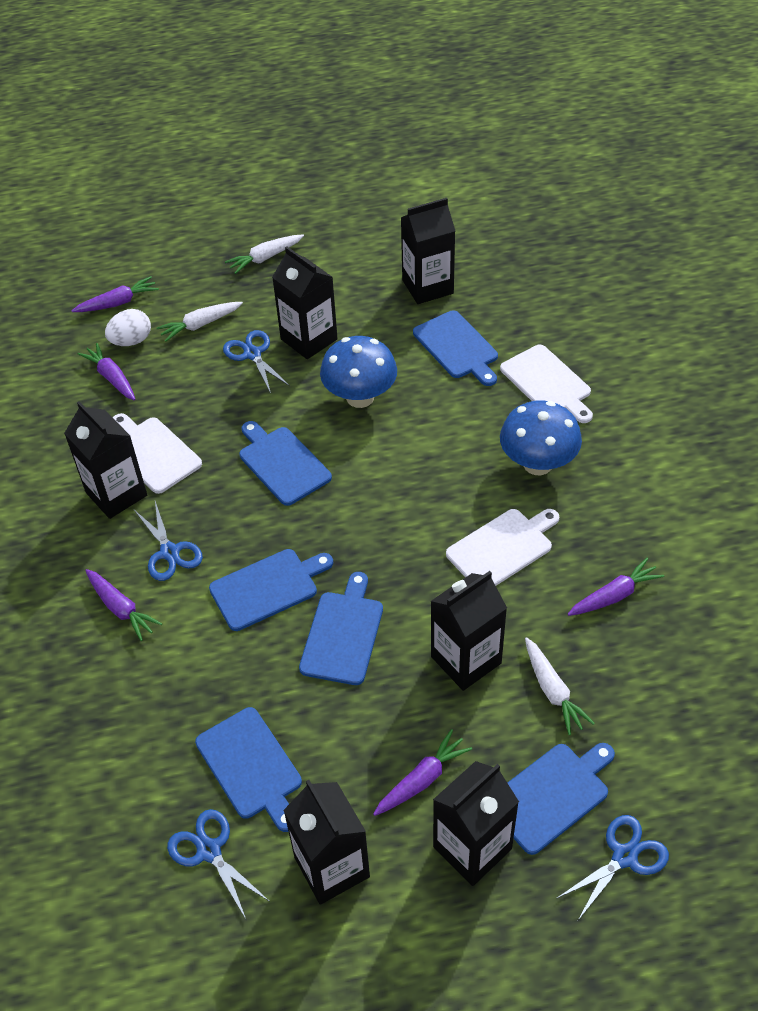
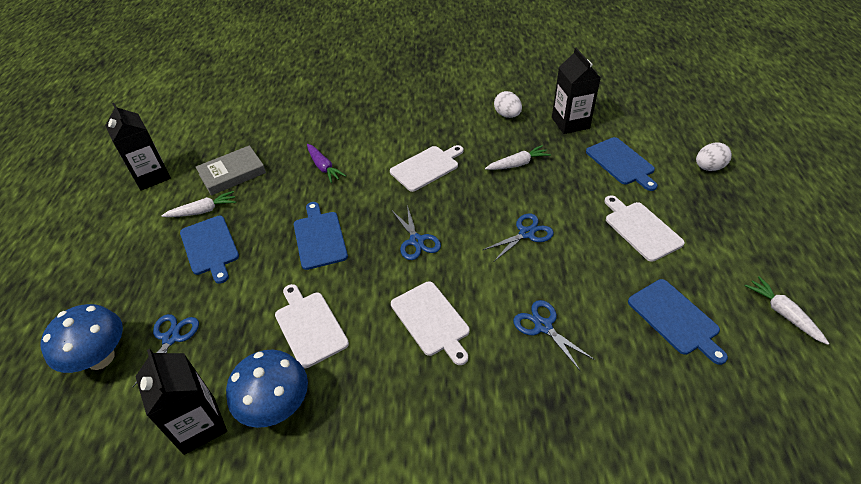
black carton: 6 -> 3
blue cutting board: 6 -> 4
grey book: 0 -> 1
purple carrot: 5 -> 1
white cutting board: 3 -> 4
white egg: 1 -> 2

